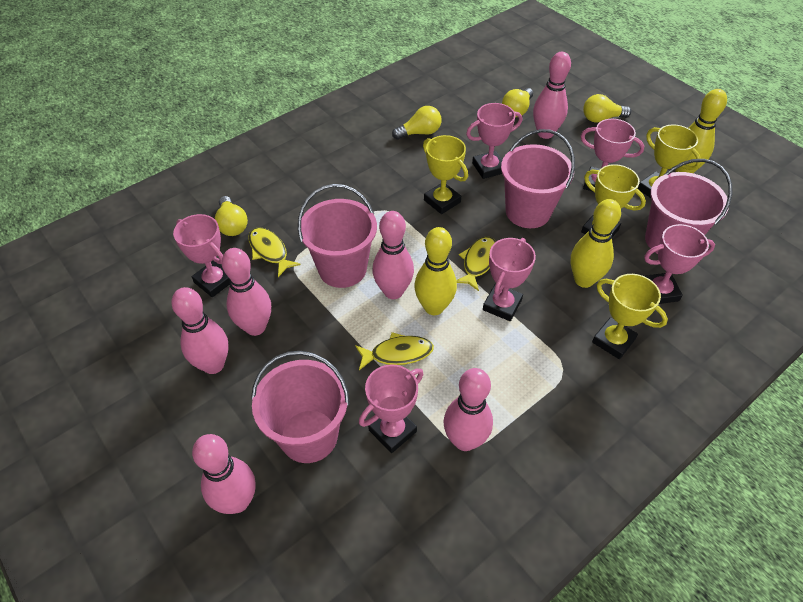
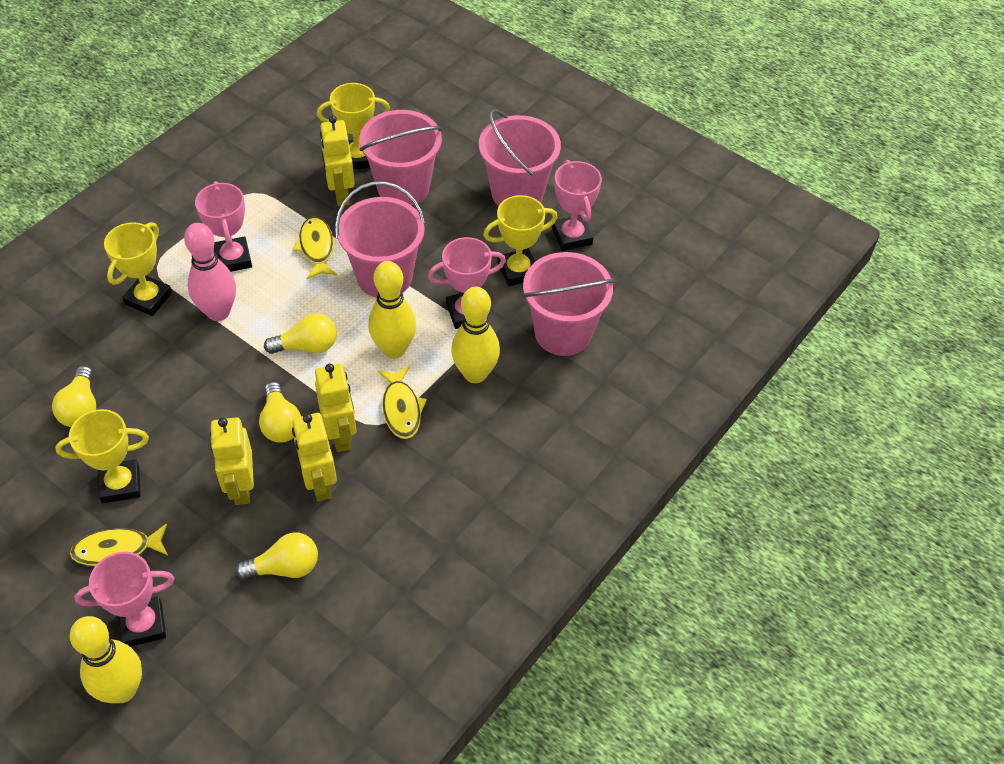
pink bowling pin: 6 -> 1
pink trophy: 6 -> 4
yellow robot: 0 -> 4

